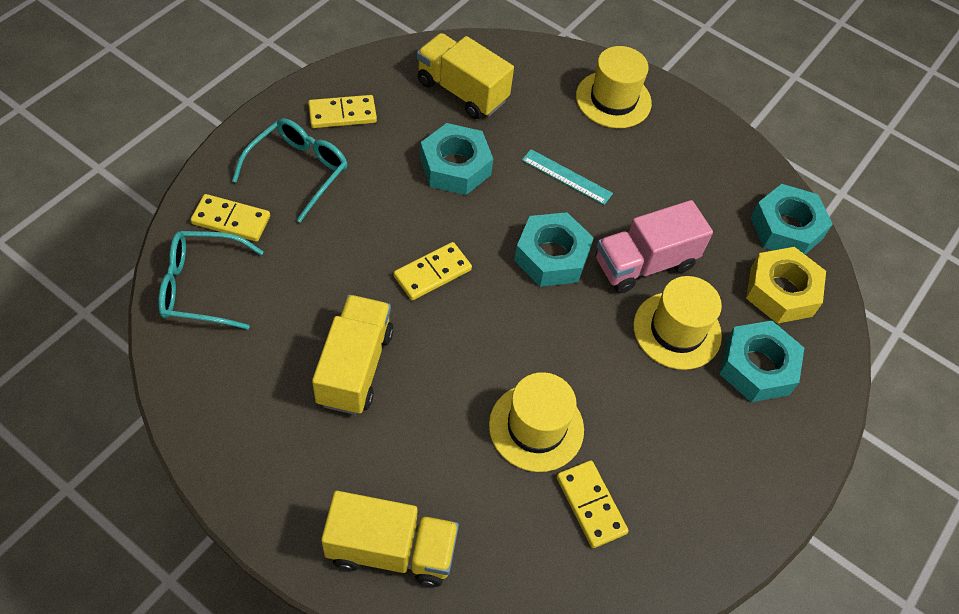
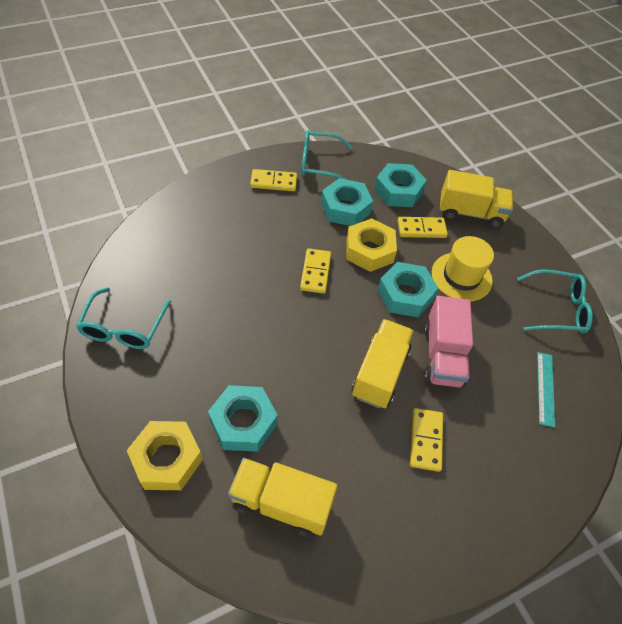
turquoise glasses: 2 -> 3
yellow hat: 3 -> 1
yellow nut: 1 -> 2

